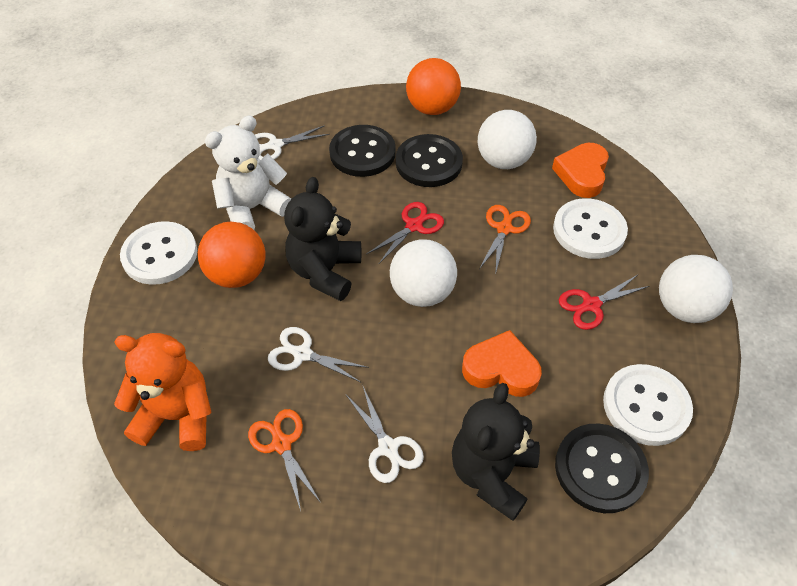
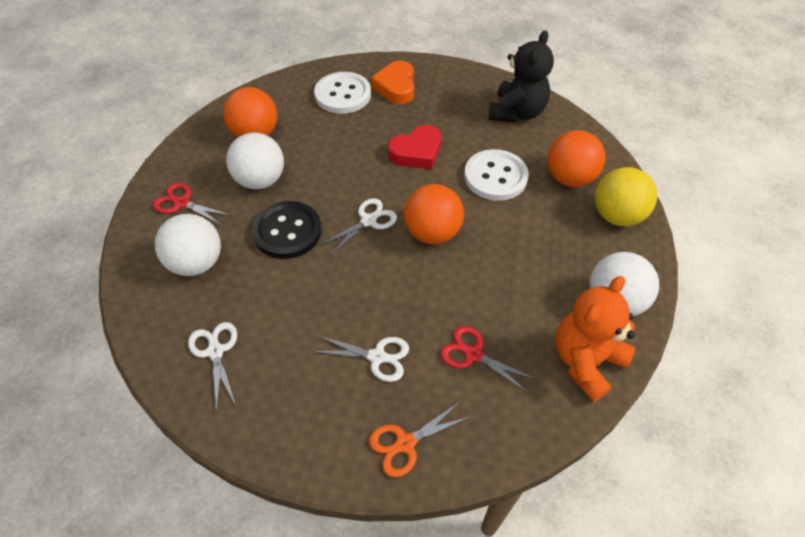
black button: 3 -> 1
black teddy bear: 2 -> 1
orange ball: 2 -> 3
orange heart: 2 -> 1
orange scissors: 2 -> 1
red heart: 0 -> 1
white button: 3 -> 2
white teddy bear: 1 -> 0
yellow ball: 0 -> 1

